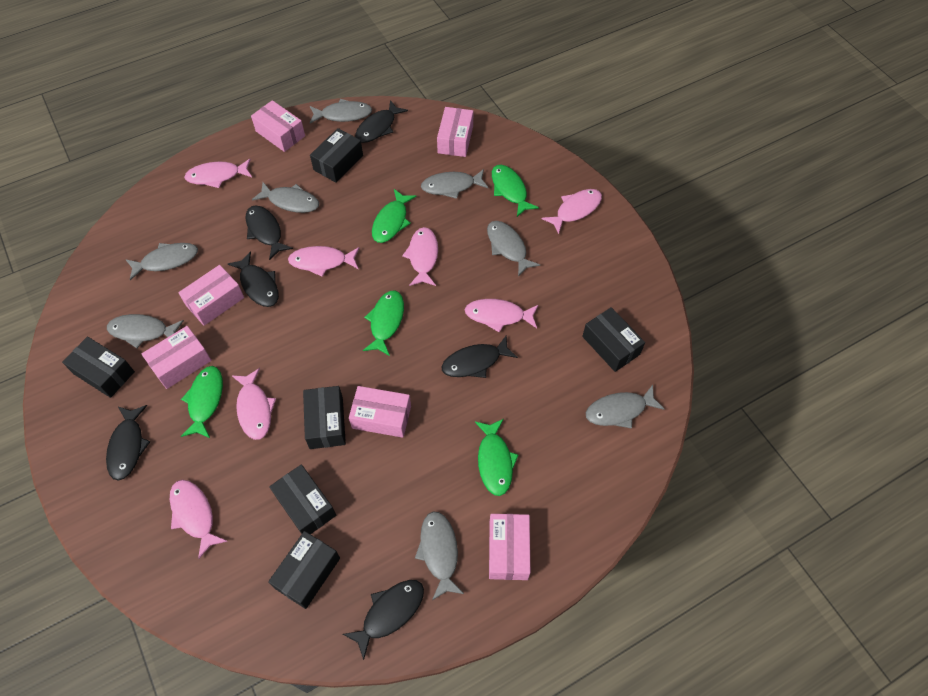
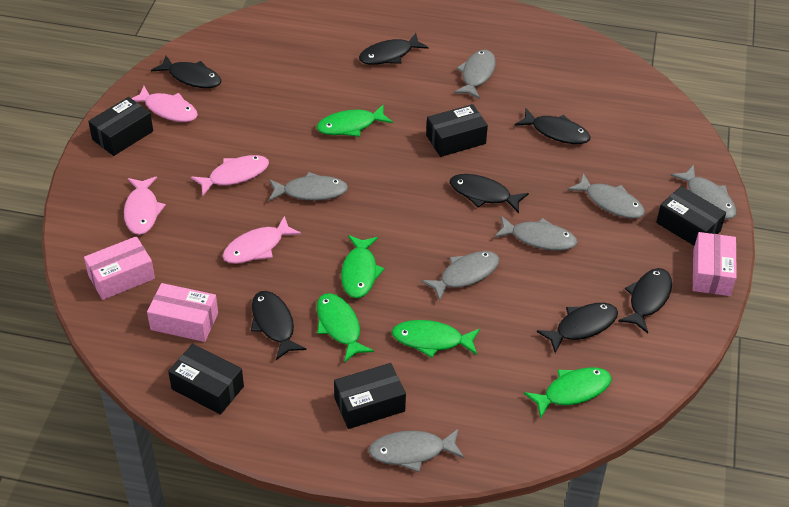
black box: 6 -> 5
black fish: 6 -> 7
grey fish: 8 -> 7
pink box: 6 -> 3
pink fish: 7 -> 4

